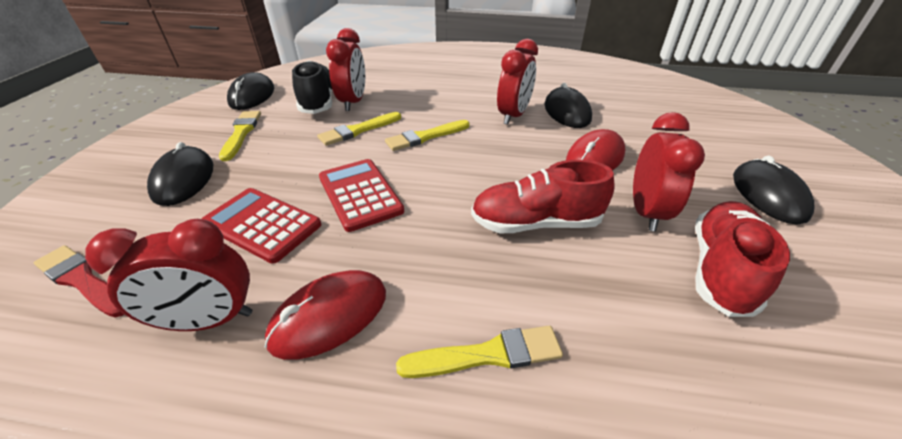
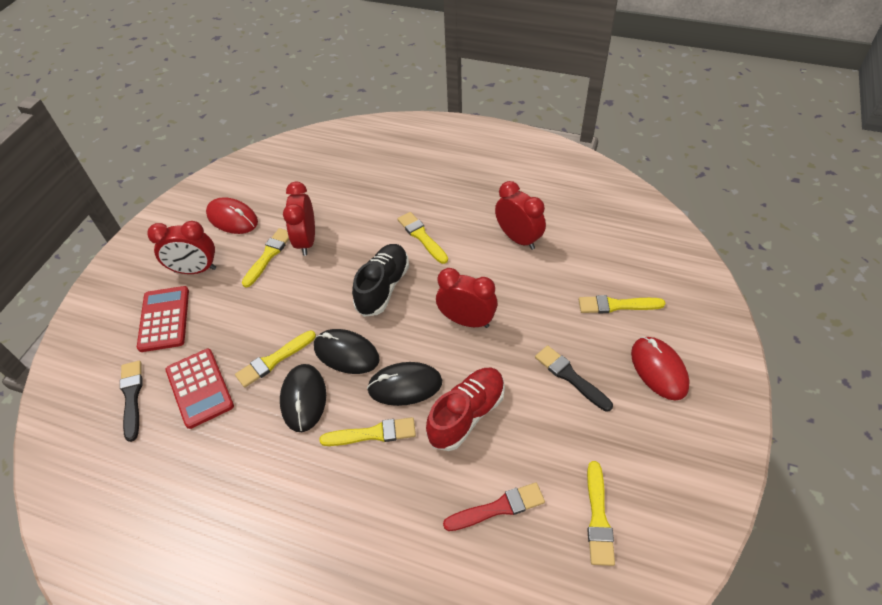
black brush: 0 -> 2
black mouse: 4 -> 3
red shoe: 2 -> 1
yellow brush: 4 -> 6

